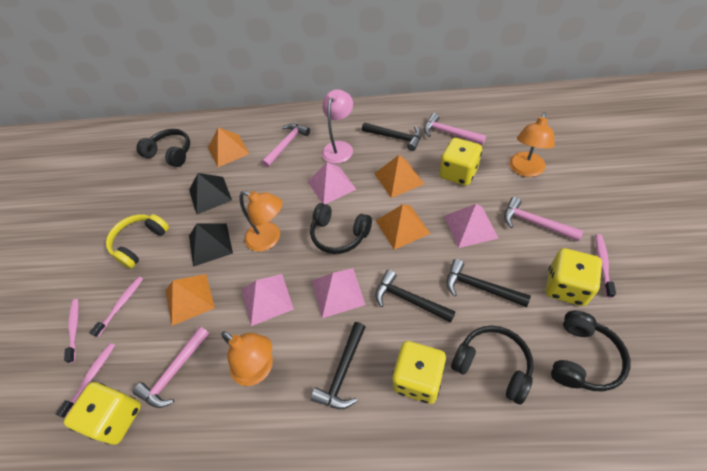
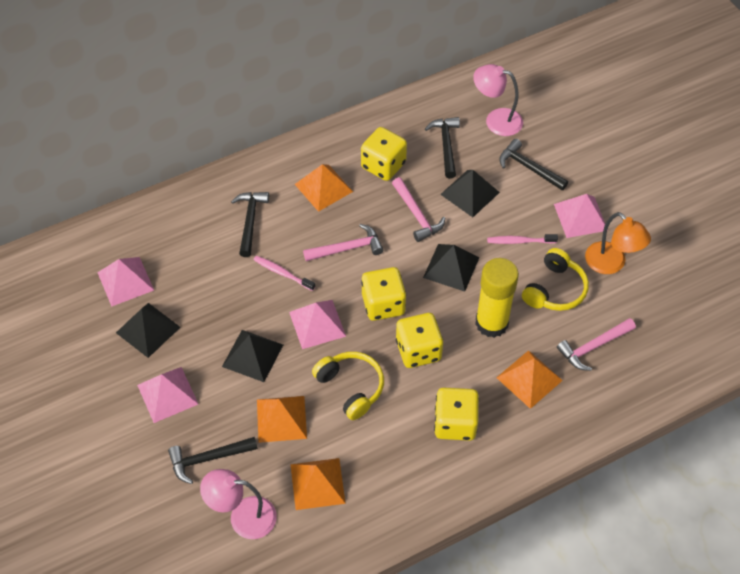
black headphones: 4 -> 0
black pyramid: 2 -> 4
orange lamp: 3 -> 1
pink hammer: 4 -> 3
pink lamp: 1 -> 2
pink toothbrush: 4 -> 2
yellow glue stick: 0 -> 1
yellow headphones: 1 -> 2

